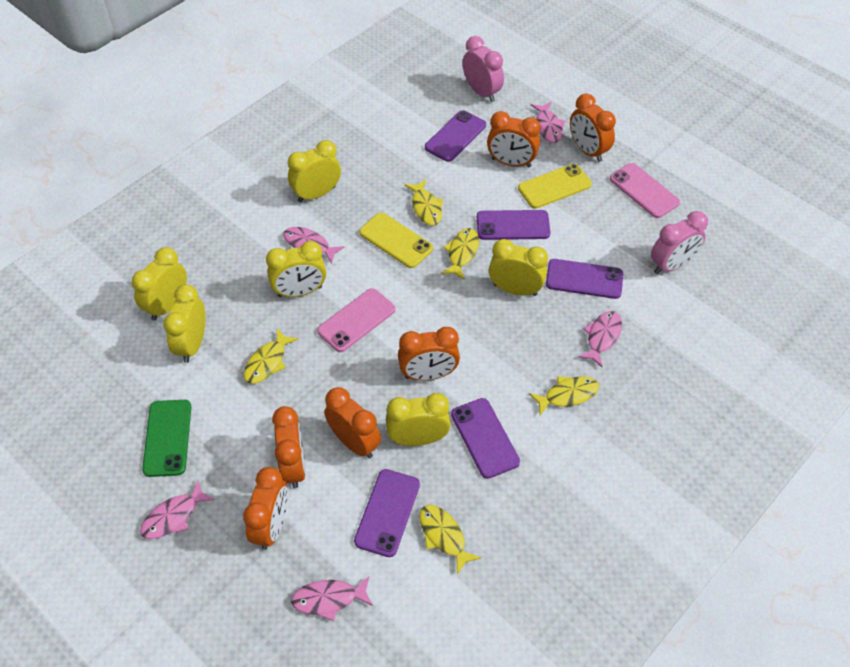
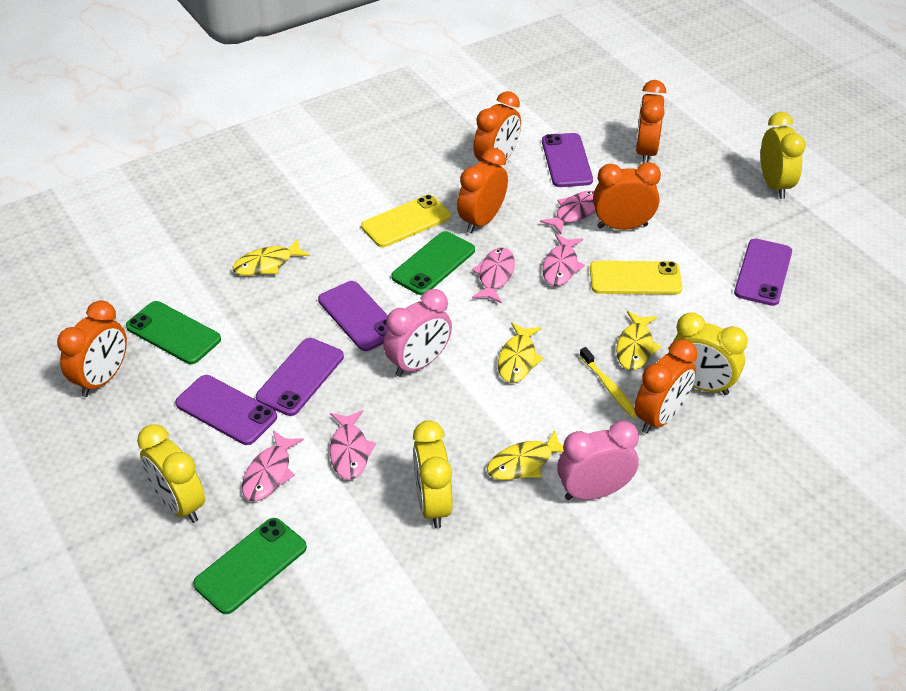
green phone: 1 -> 3
pink phone: 2 -> 0
yellow clock: 6 -> 4
yellow fish: 5 -> 4
yellow toothbrush: 0 -> 1

